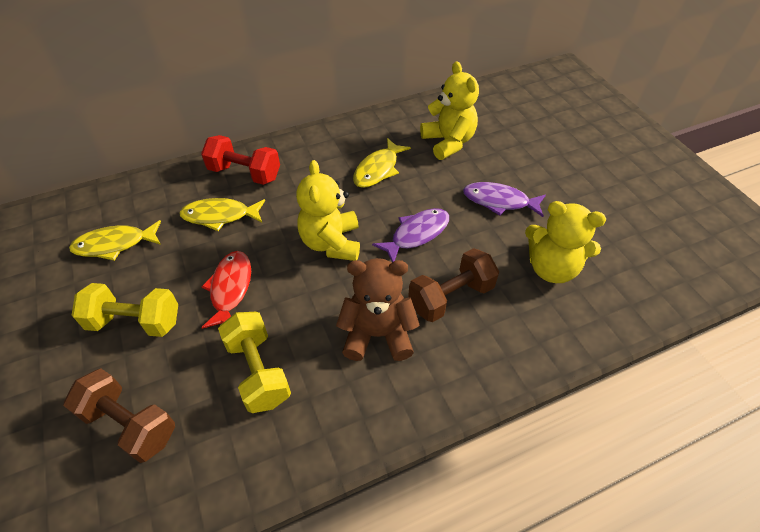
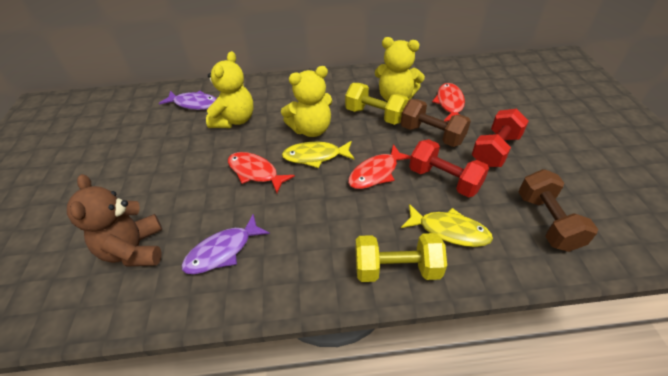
red dumbbell: 1 -> 2
red fish: 1 -> 3
yellow fish: 3 -> 2

